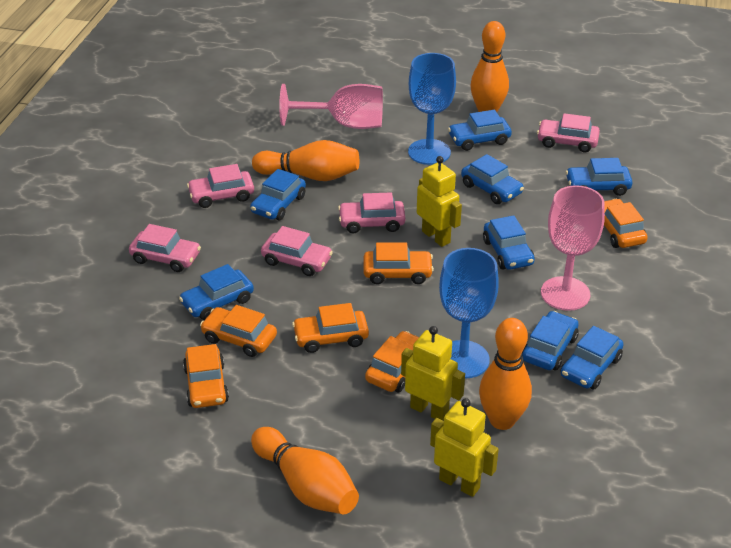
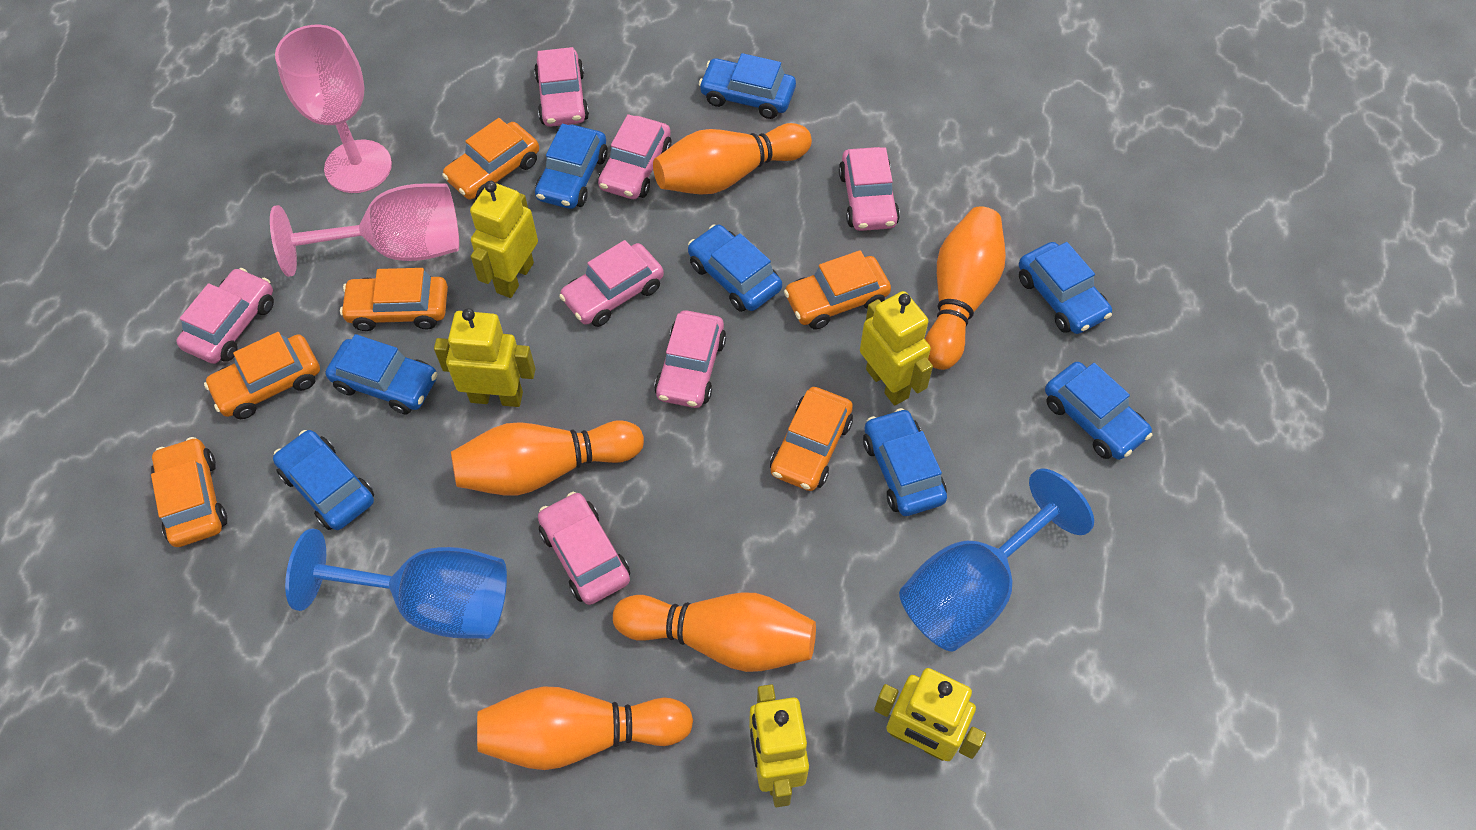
orange bowling pin: 4 -> 5
pink car: 5 -> 7
yellow robot: 3 -> 5

